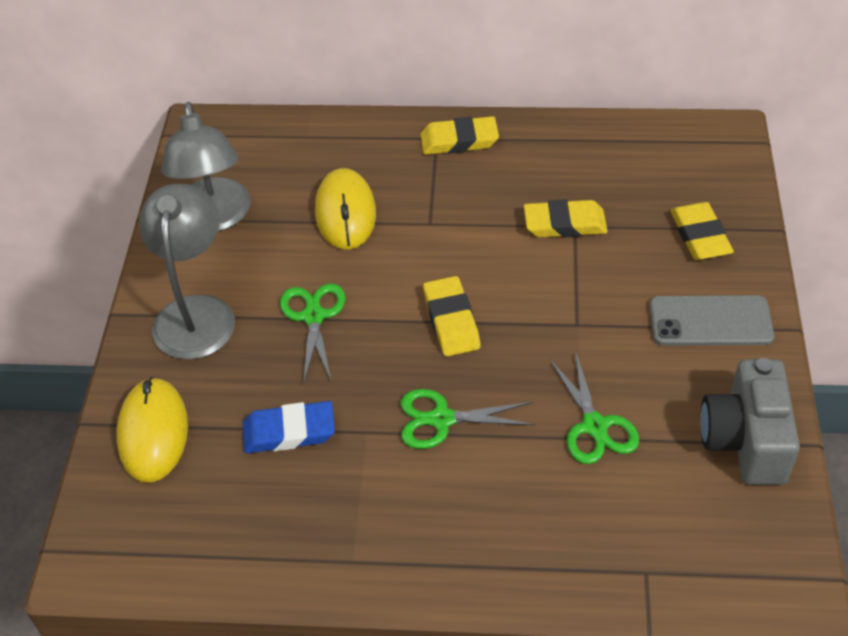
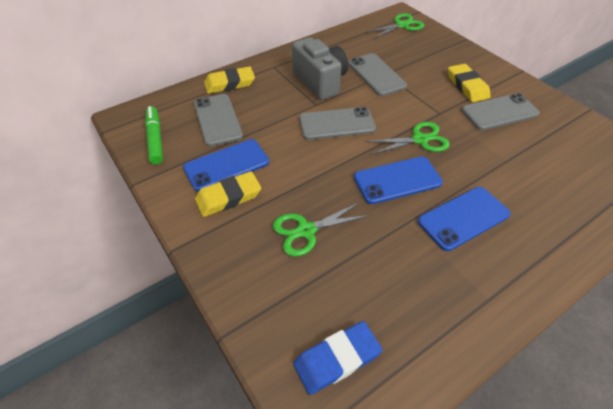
blue phone: 0 -> 3
green marker: 0 -> 1
grey lamp: 2 -> 0
grey phone: 1 -> 4
yellow eraser: 4 -> 3
yellow mouse: 2 -> 0

